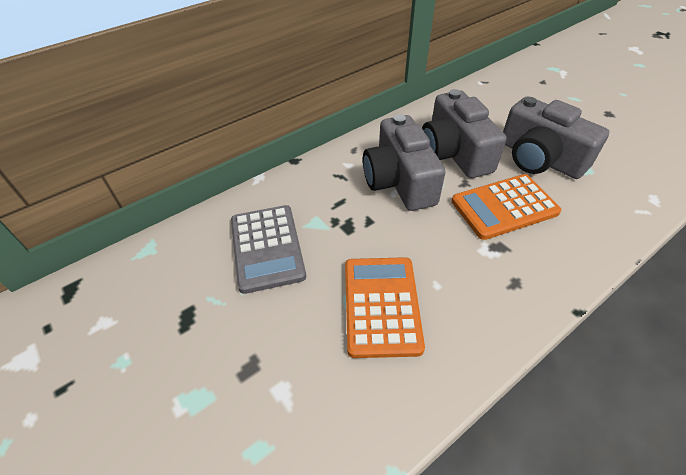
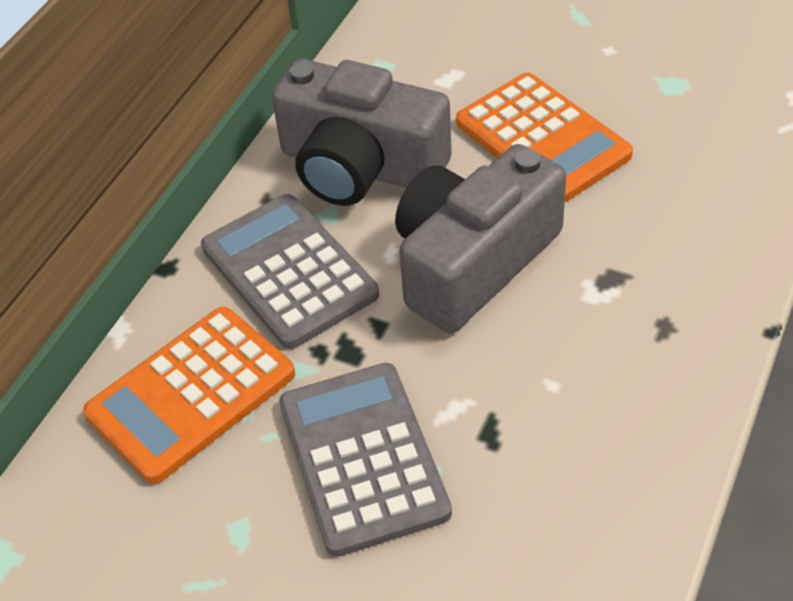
grey calculator: 1 -> 2
grey camera: 3 -> 2

